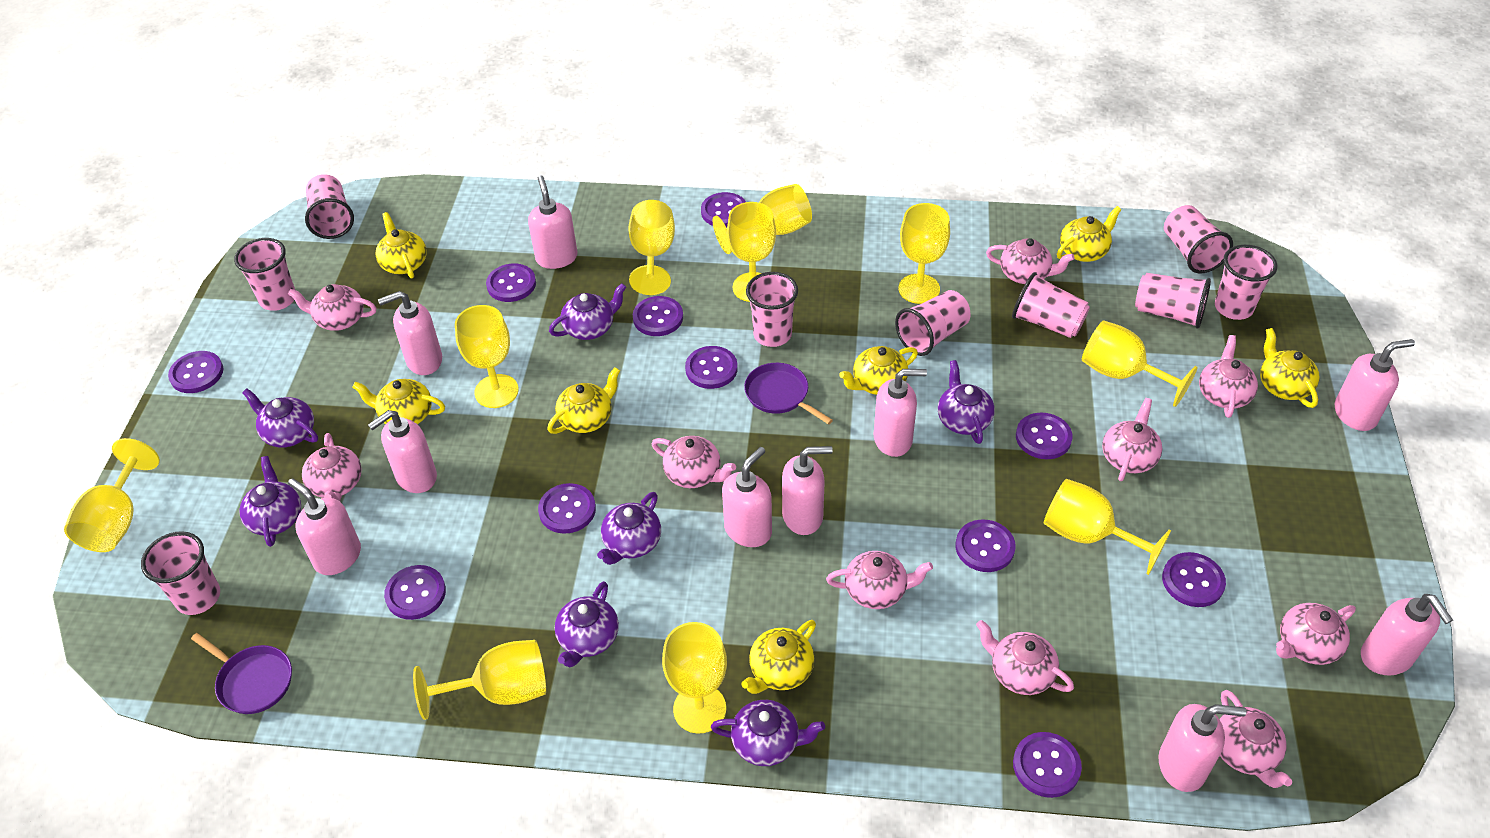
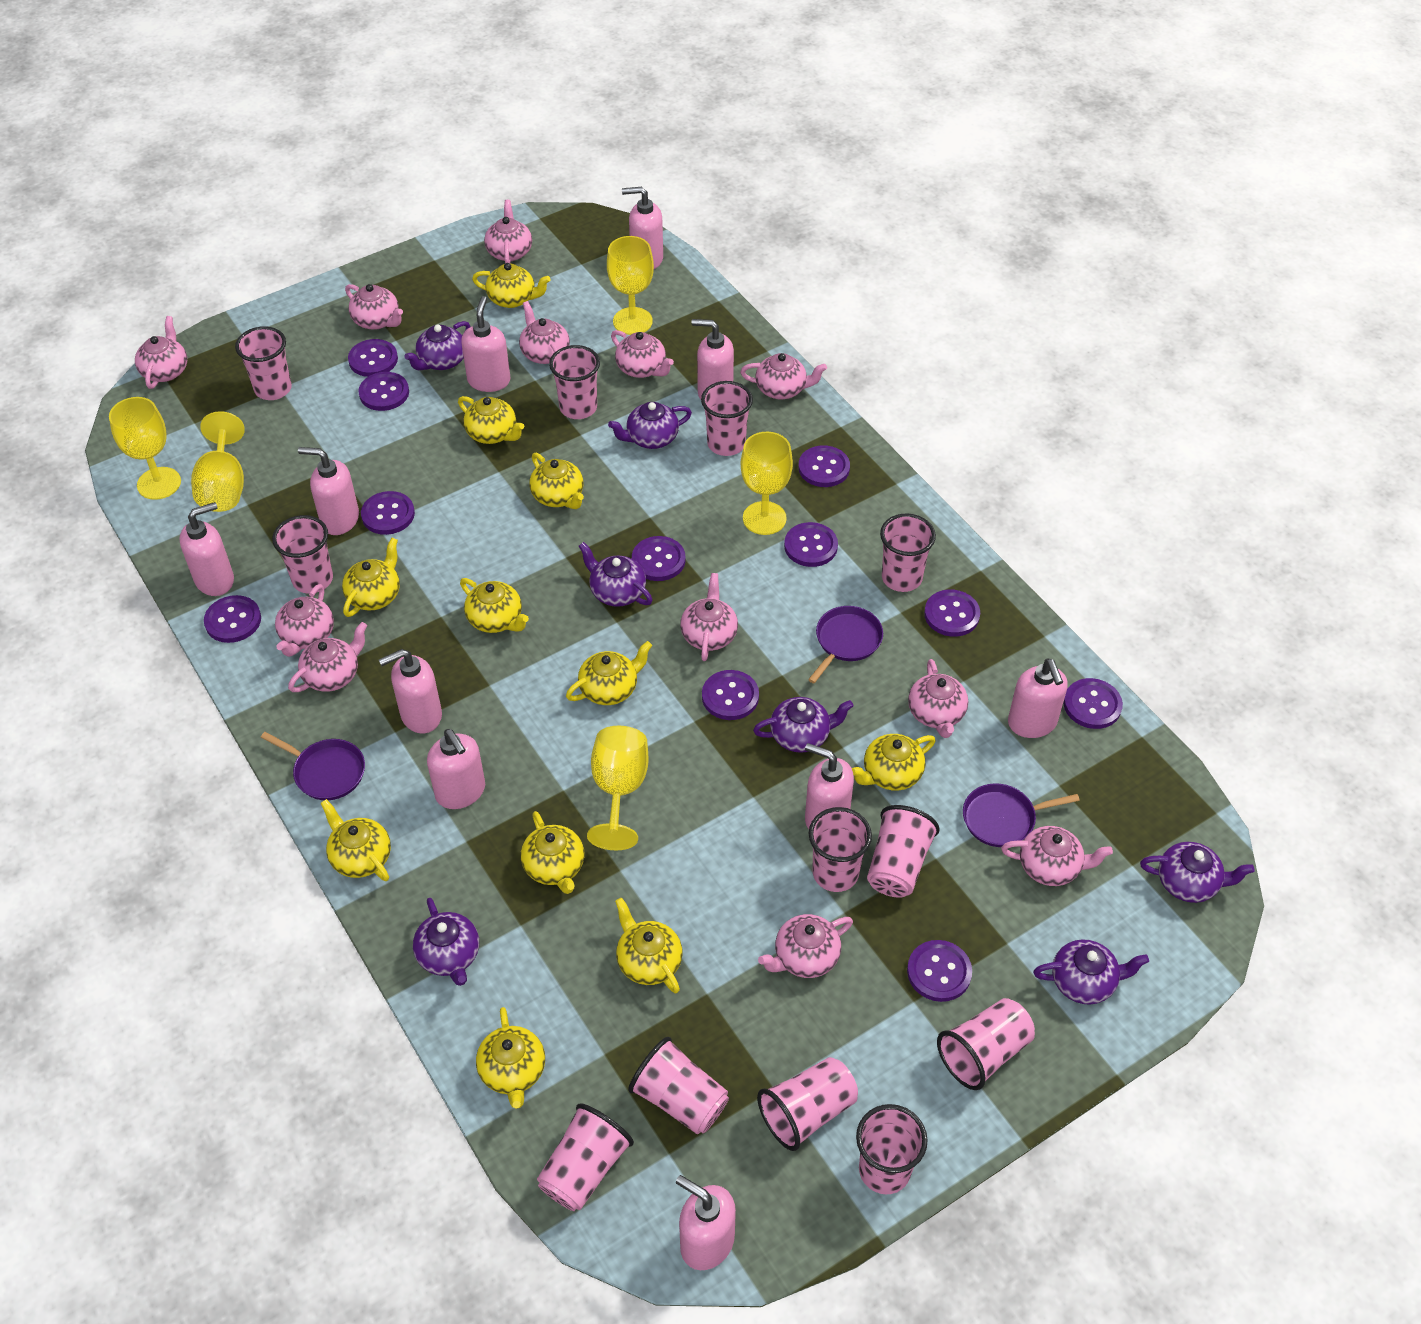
pink cup: 9 -> 12
pink teapot: 10 -> 12
purple pan: 2 -> 3
yellow goblet: 10 -> 5
yellow teapot: 7 -> 11

